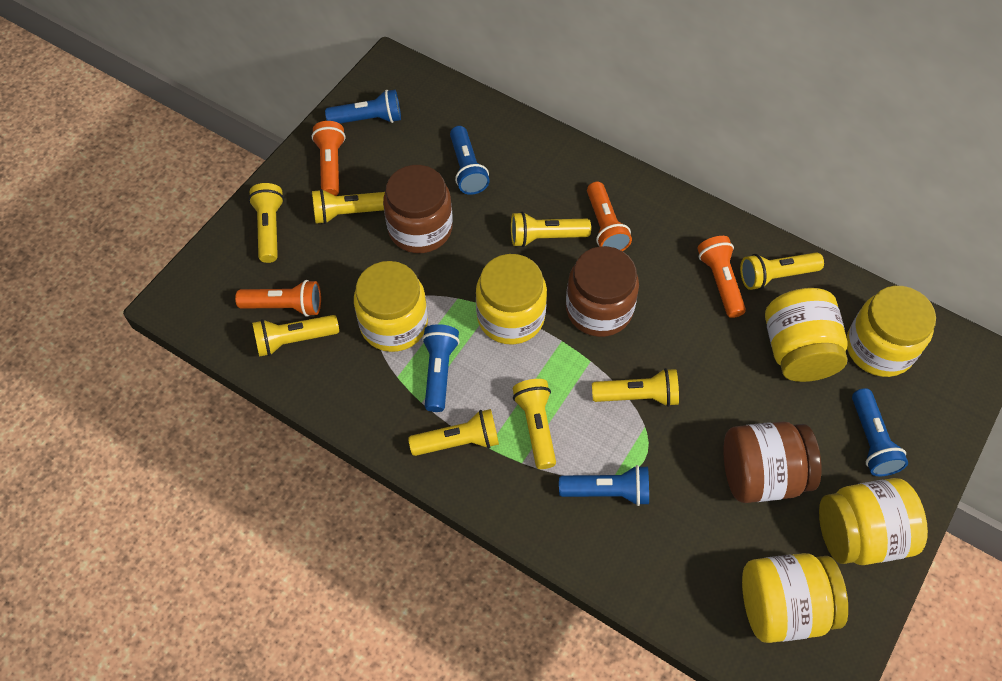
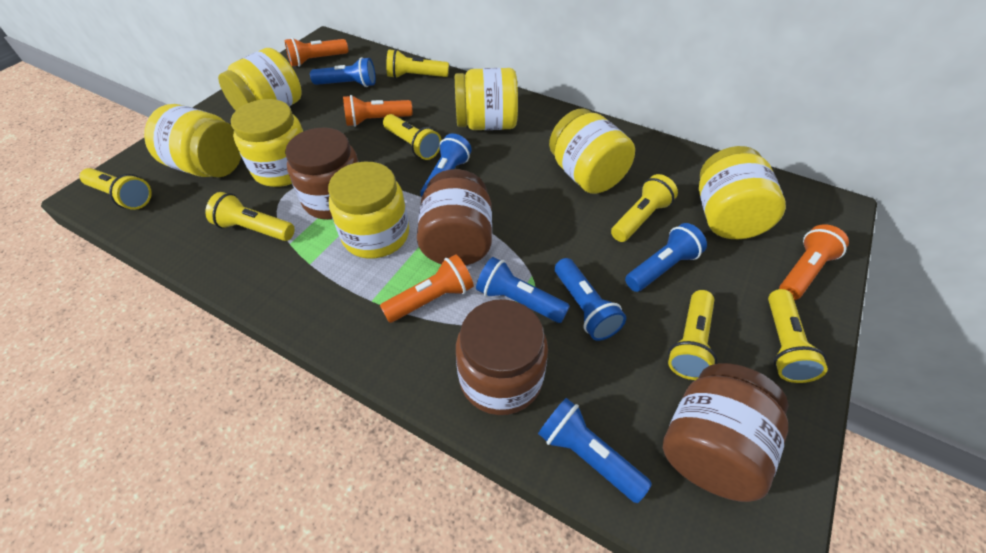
blue flashlight: 5 -> 6
brown jar: 3 -> 4
yellow flashlight: 8 -> 7
yellow jar: 6 -> 7

